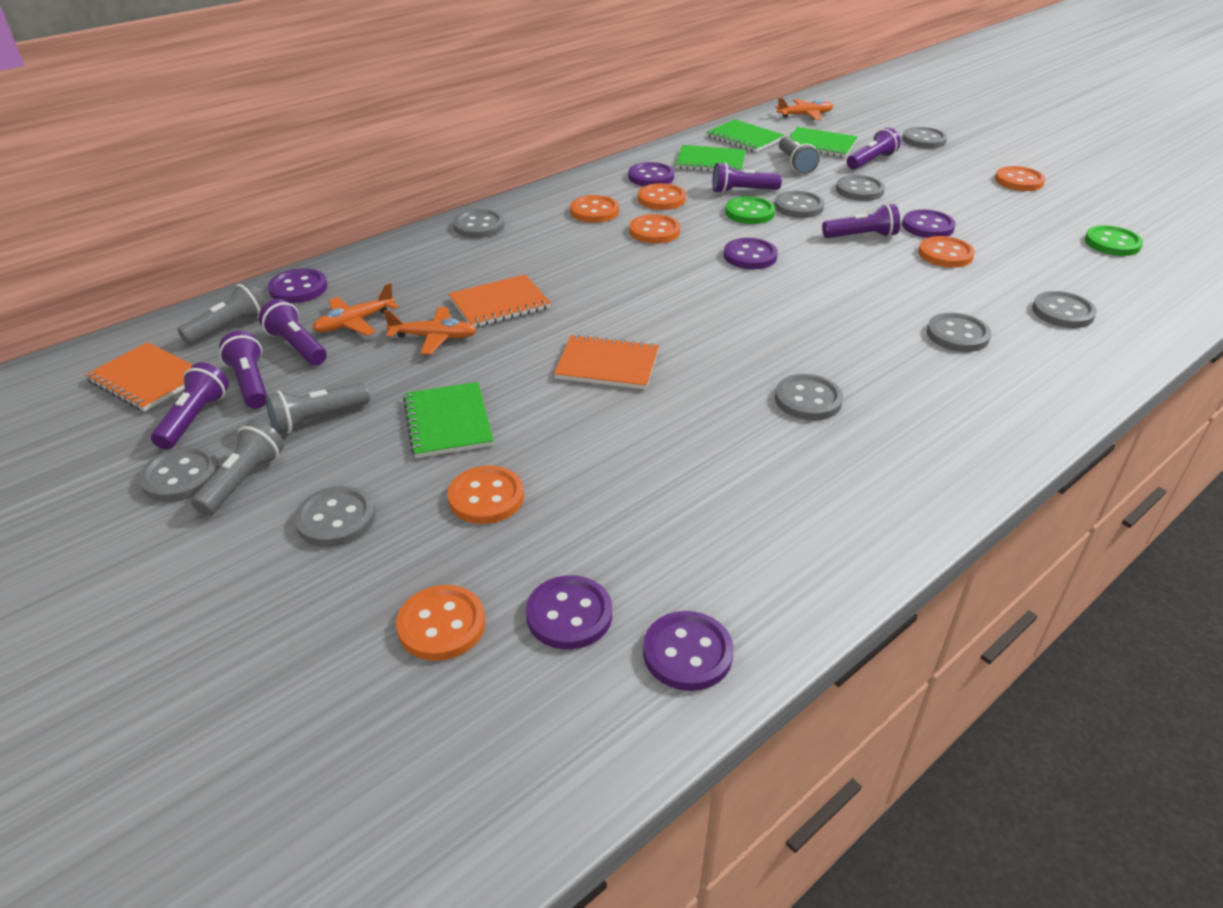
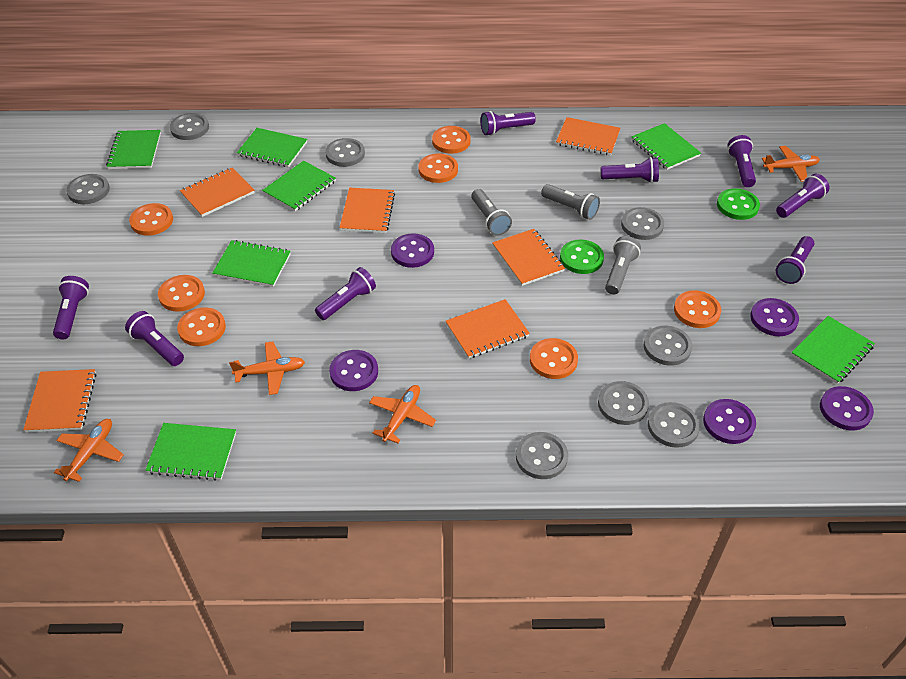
green notebook: 4 -> 7
grey button: 9 -> 8
grey flashlight: 4 -> 3
orange notebook: 3 -> 6
orange plane: 3 -> 4
purple button: 6 -> 5
purple flashlight: 6 -> 8

